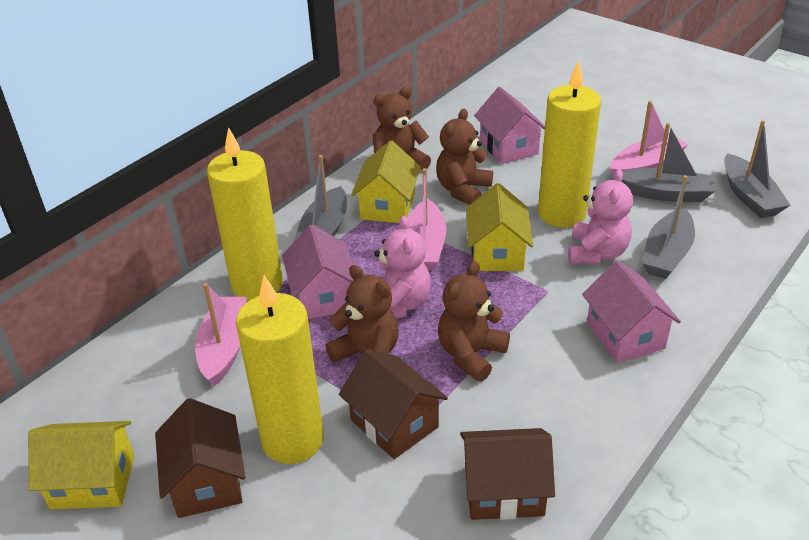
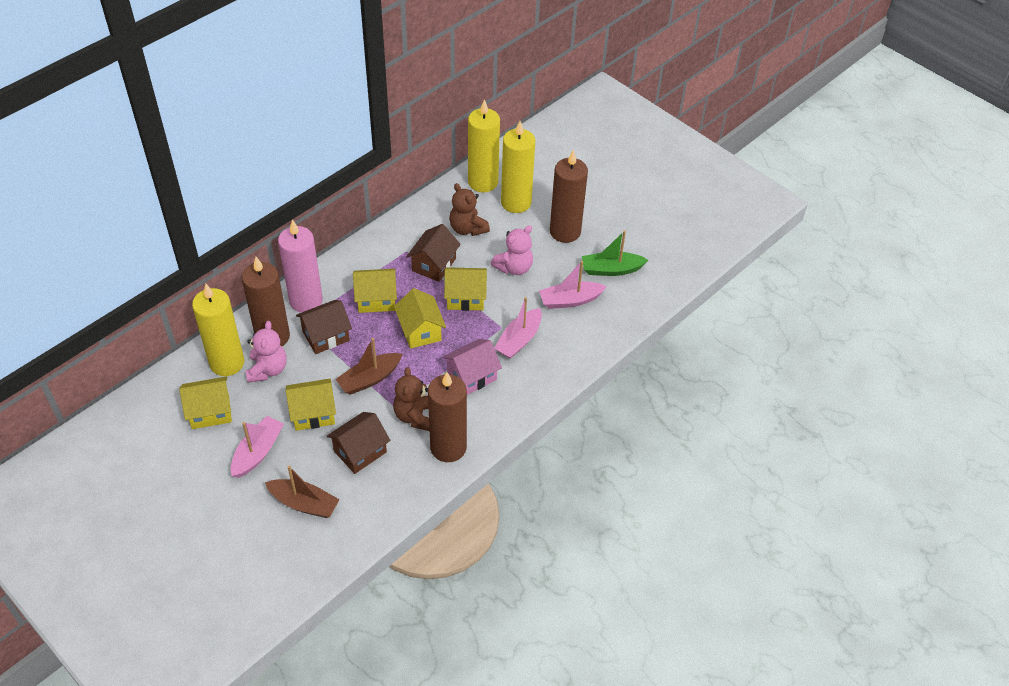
brown boat: 0 -> 2
brown candle: 0 -> 3
brown teddy bear: 4 -> 2
green boat: 0 -> 1
grey boat: 4 -> 0
pink candle: 0 -> 1
pink house: 3 -> 1
yellow house: 3 -> 5

